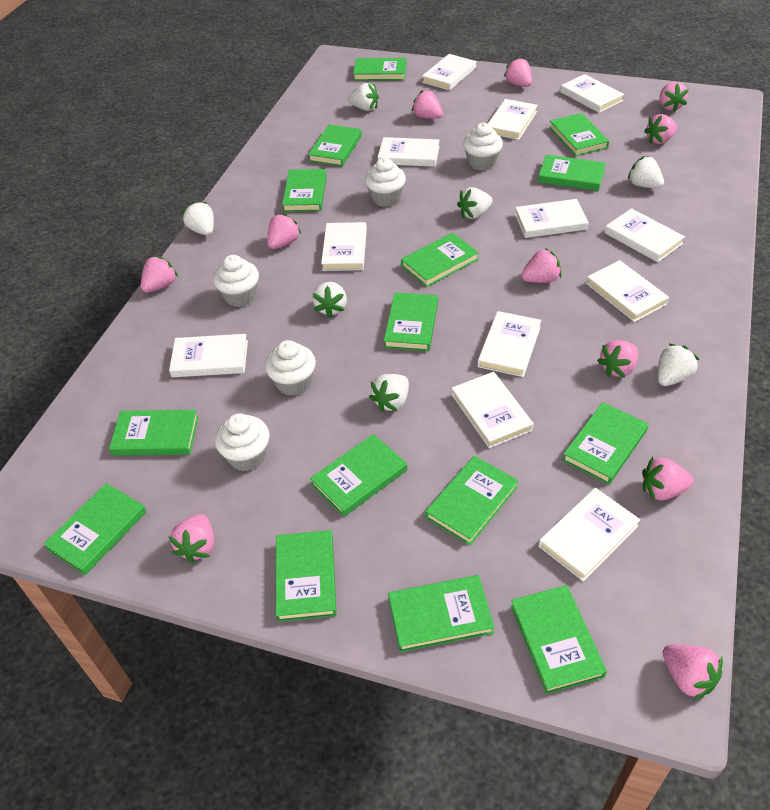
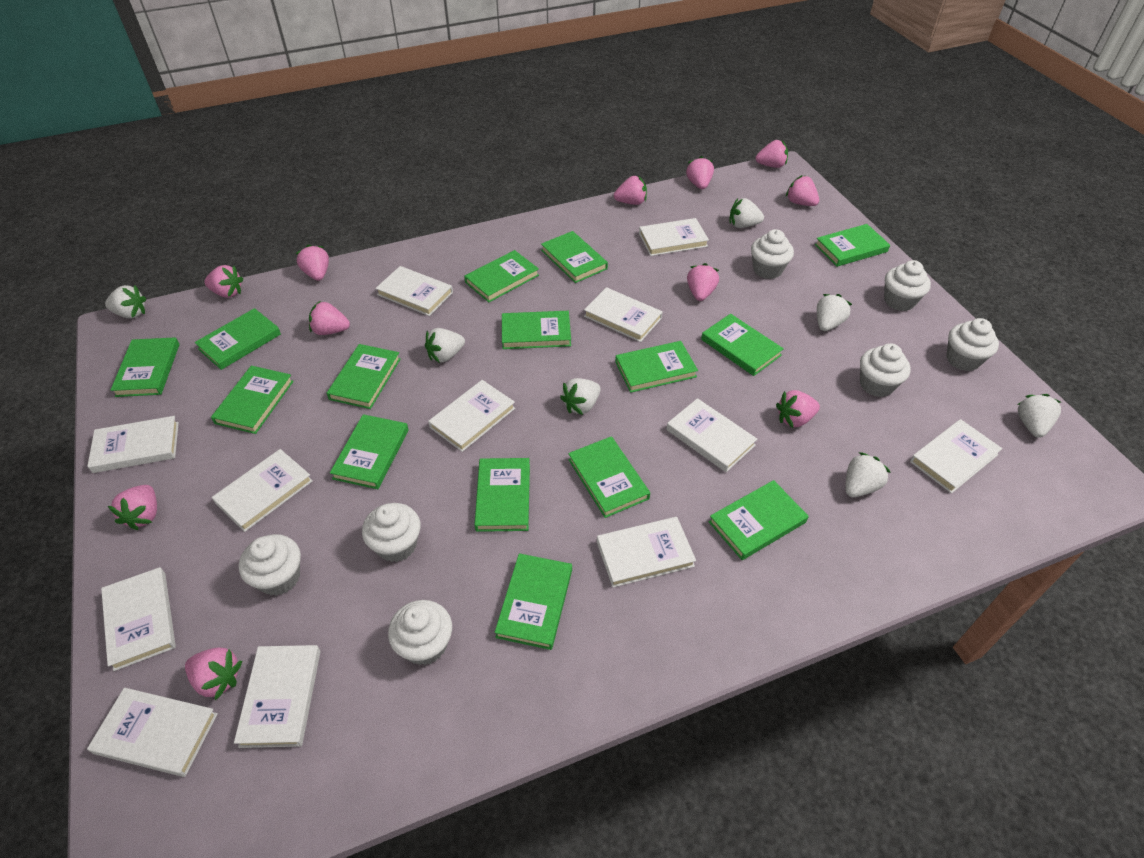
white cupcake: 5 -> 7

